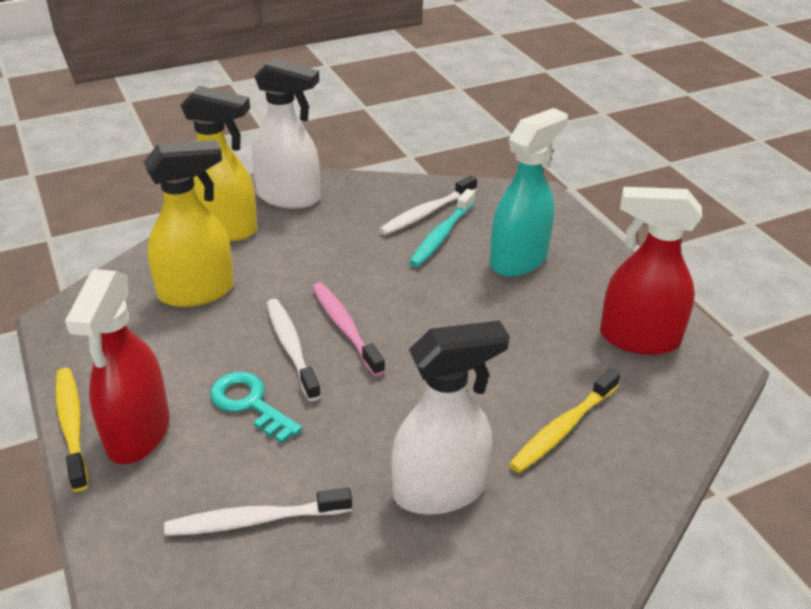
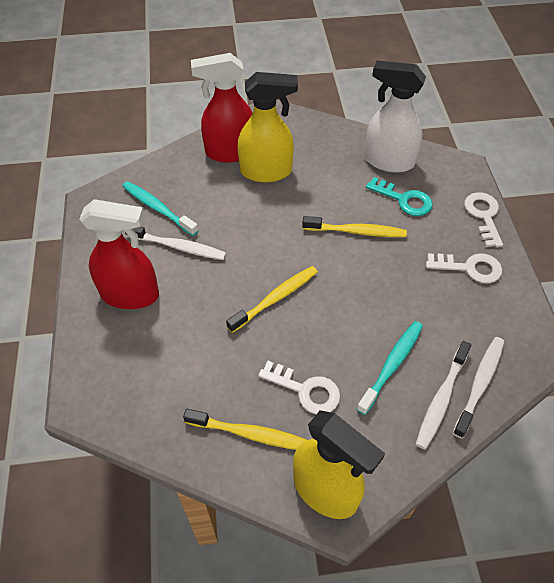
pink toothbrush: 1 -> 0
turquoise spray bottle: 1 -> 0
turquoise toothbrush: 1 -> 2
white key: 0 -> 3
white spray bottle: 2 -> 1
yellow toothbrush: 2 -> 3

